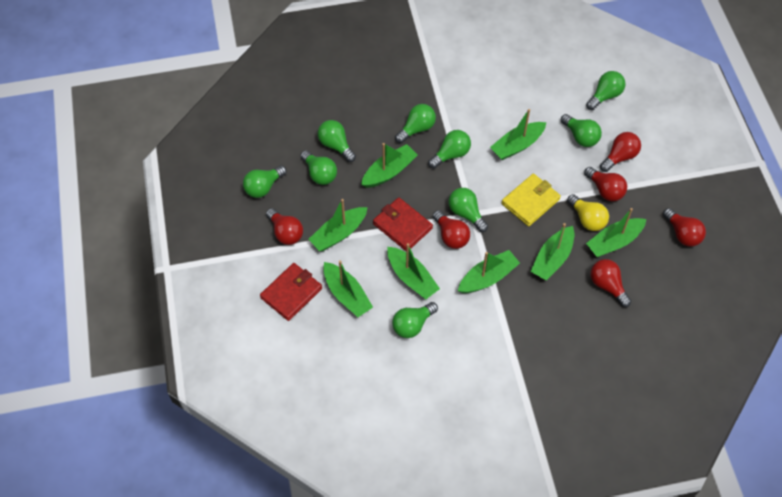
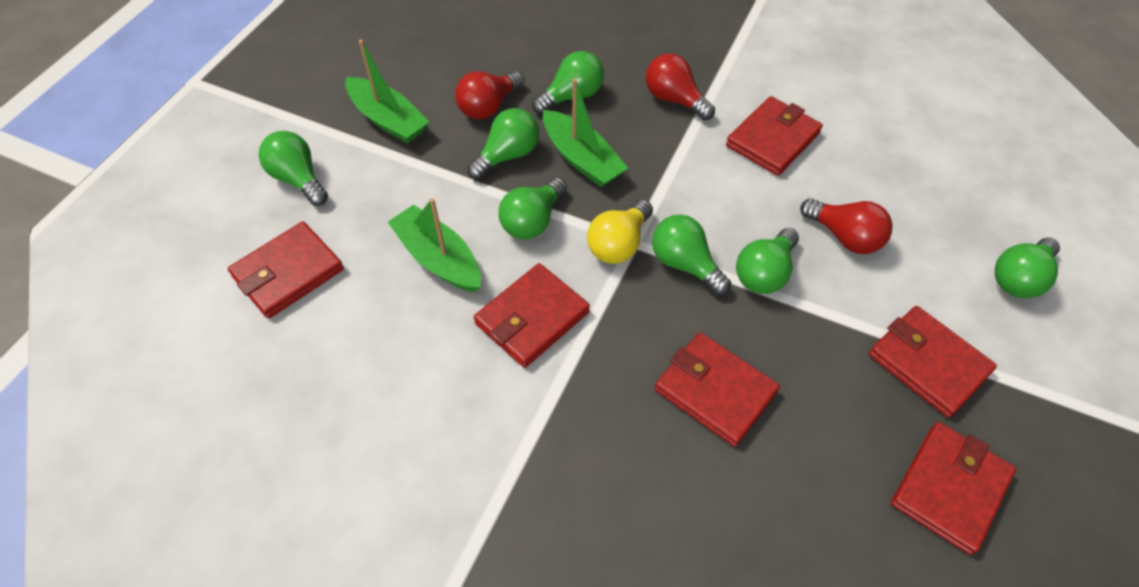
green boat: 8 -> 3
green light bulb: 9 -> 7
red light bulb: 6 -> 3
red wallet: 2 -> 6
yellow wallet: 1 -> 0

